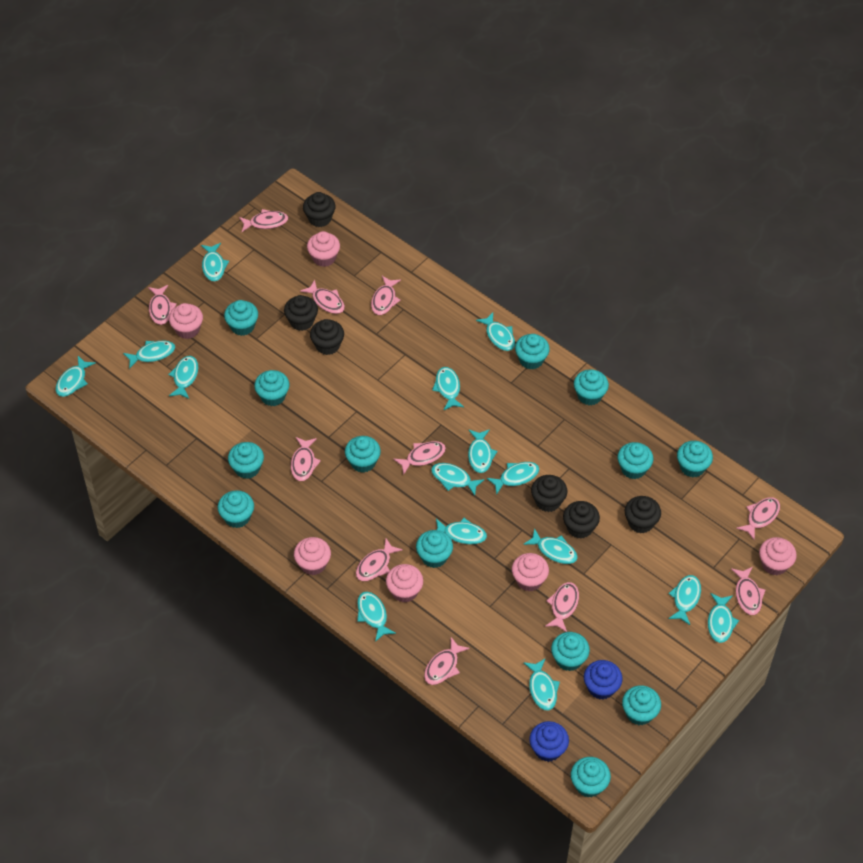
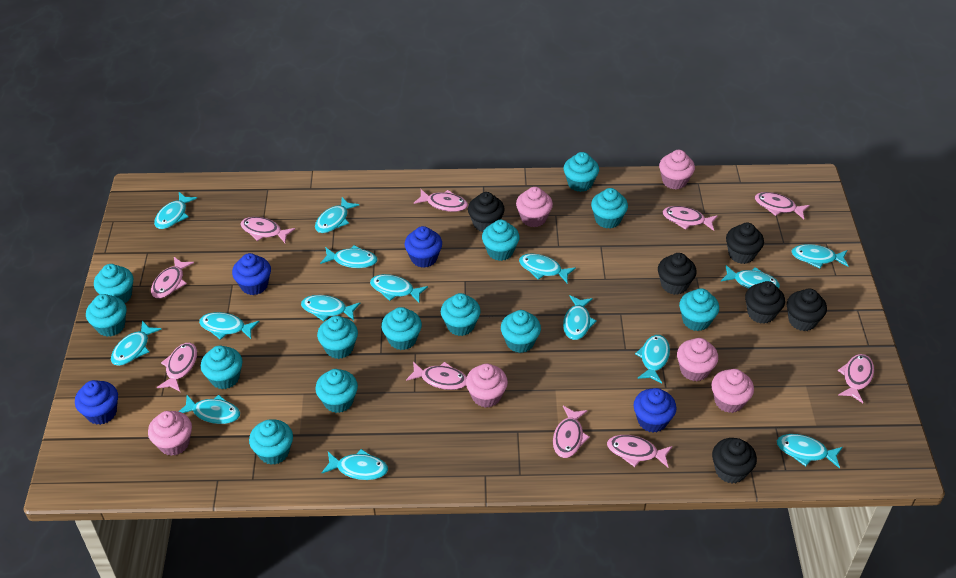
blue cupcake: 2 -> 4
pink fish: 11 -> 10

